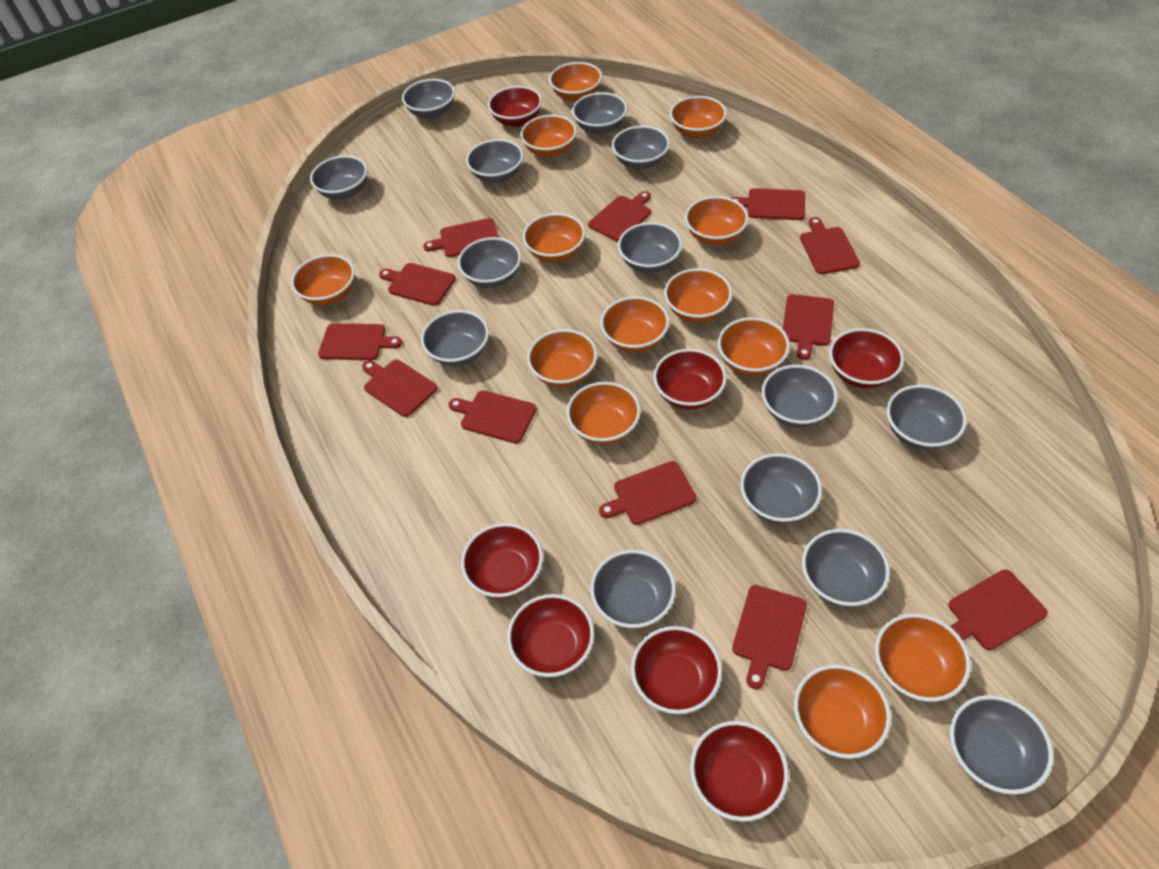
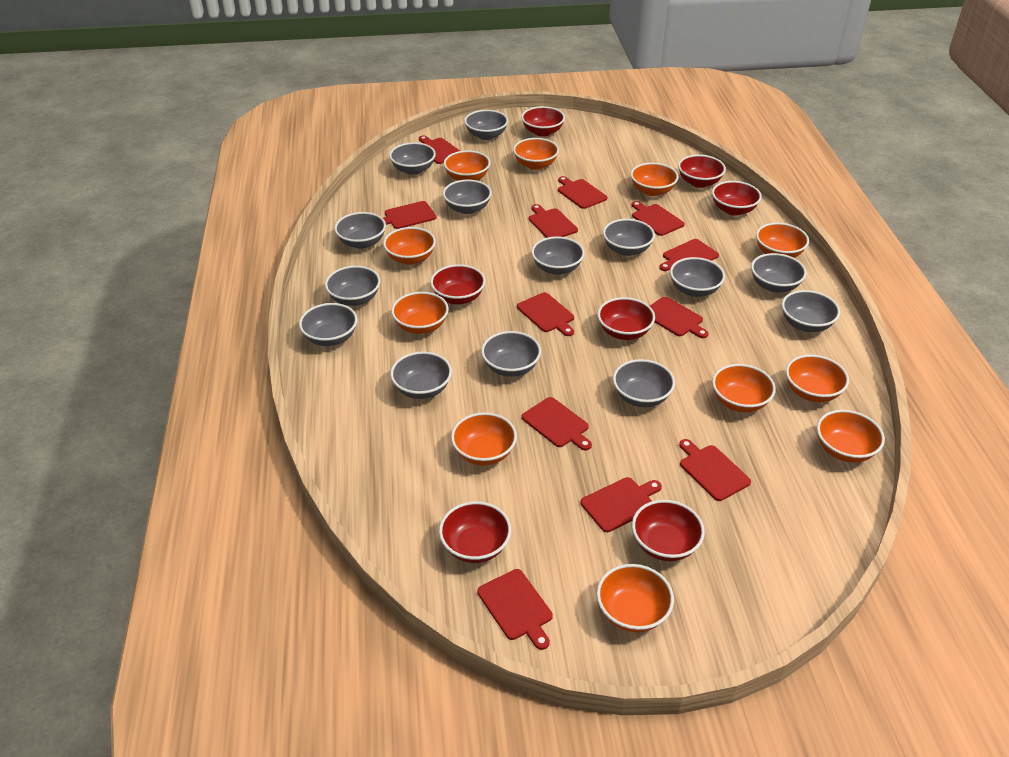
orange bowl: 13 -> 11

